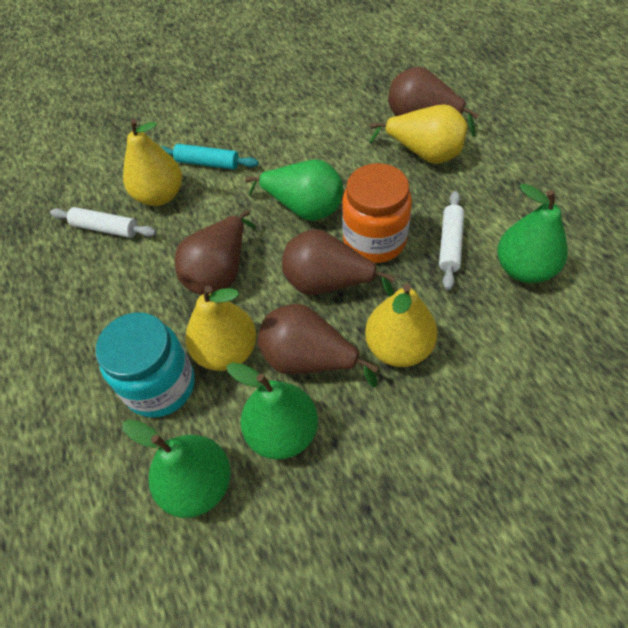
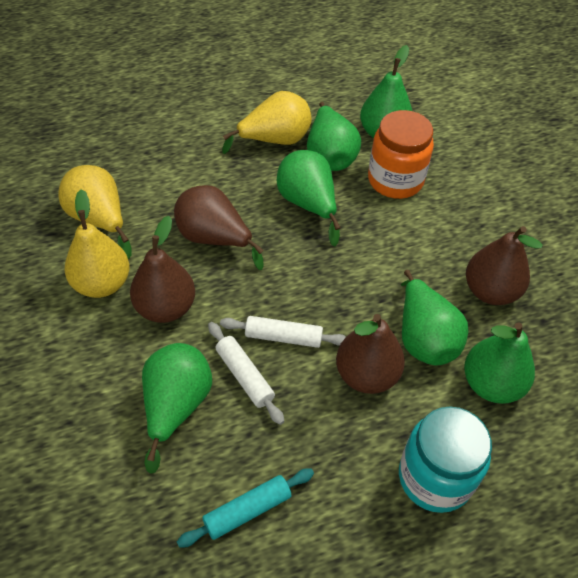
green pear: 4 -> 6
yellow pear: 4 -> 3

